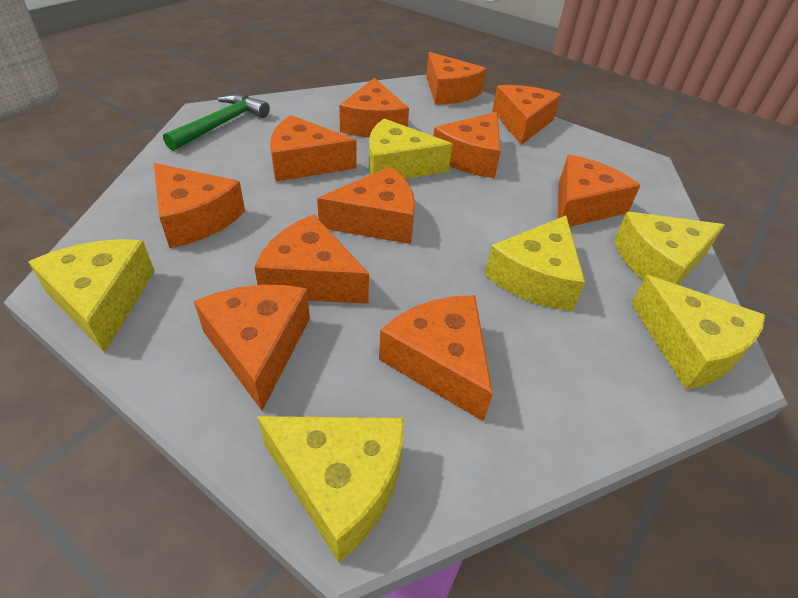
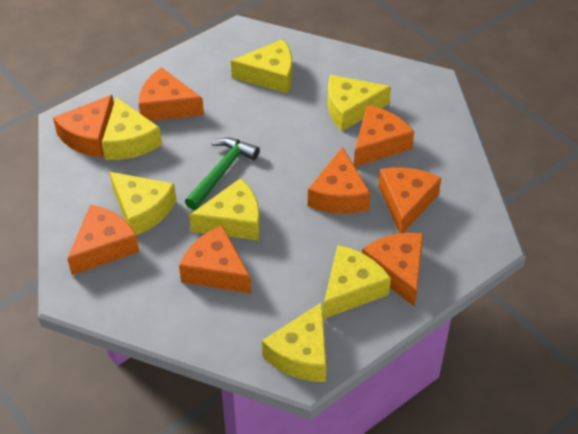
orange cheese: 11 -> 8
yellow cheese: 6 -> 7

